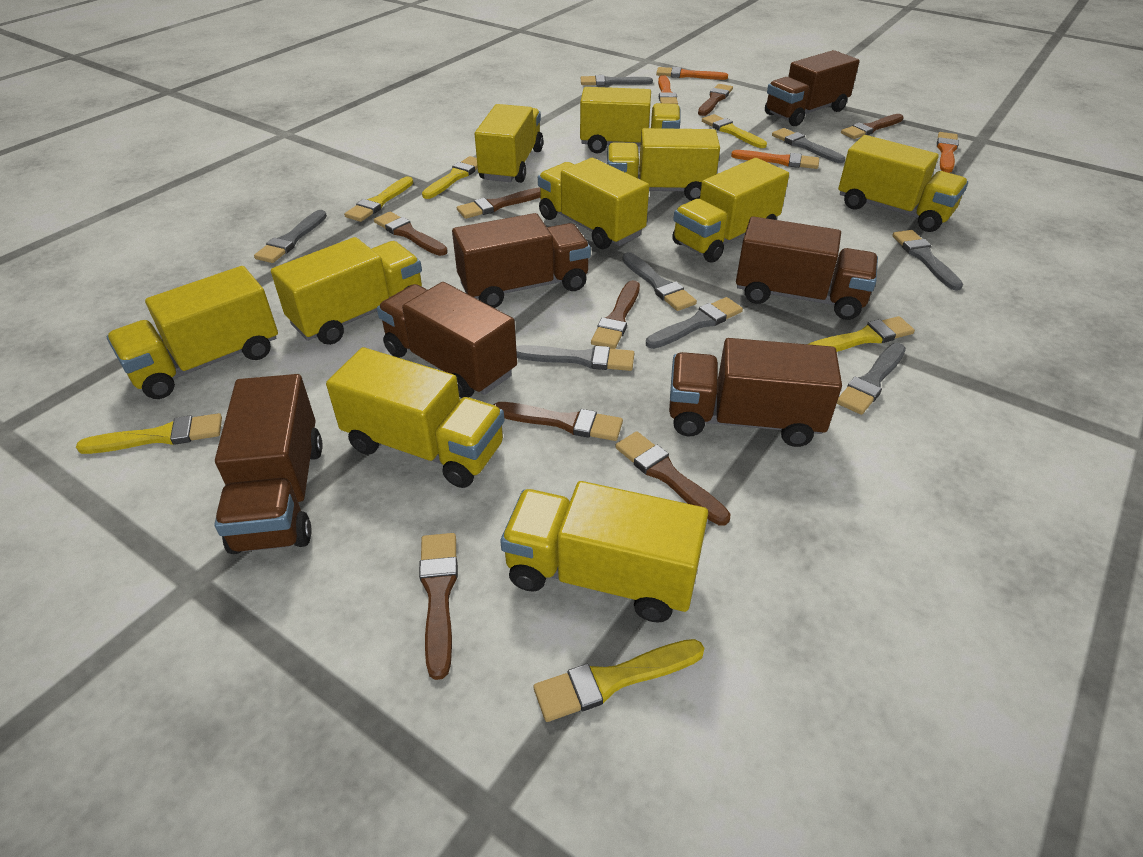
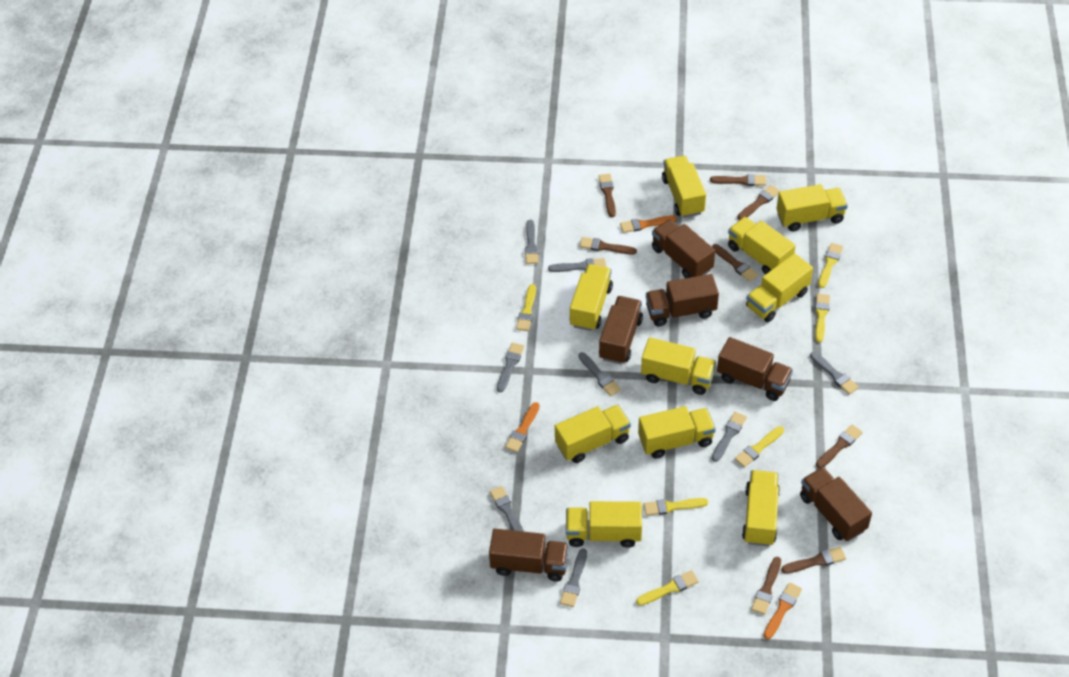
orange brush: 4 -> 3

